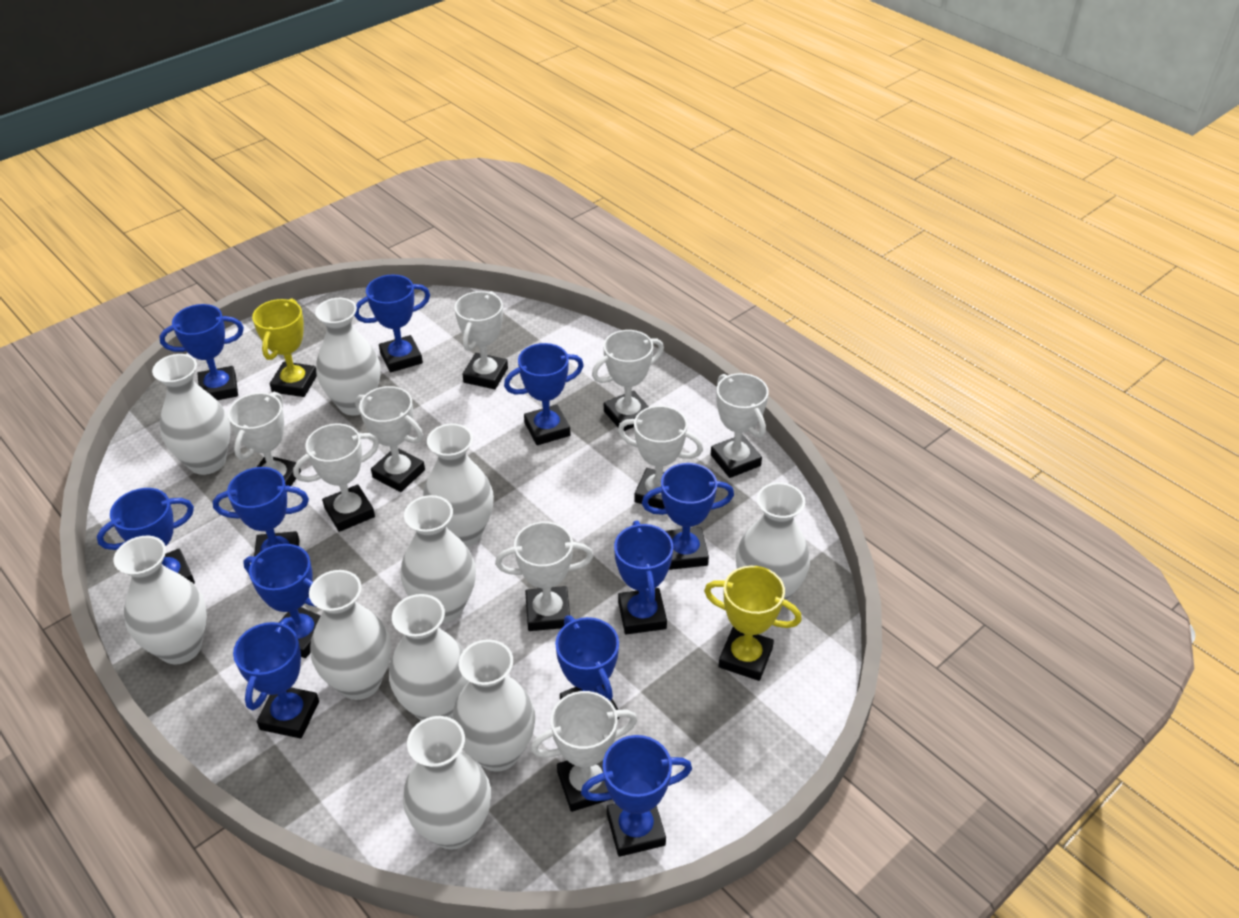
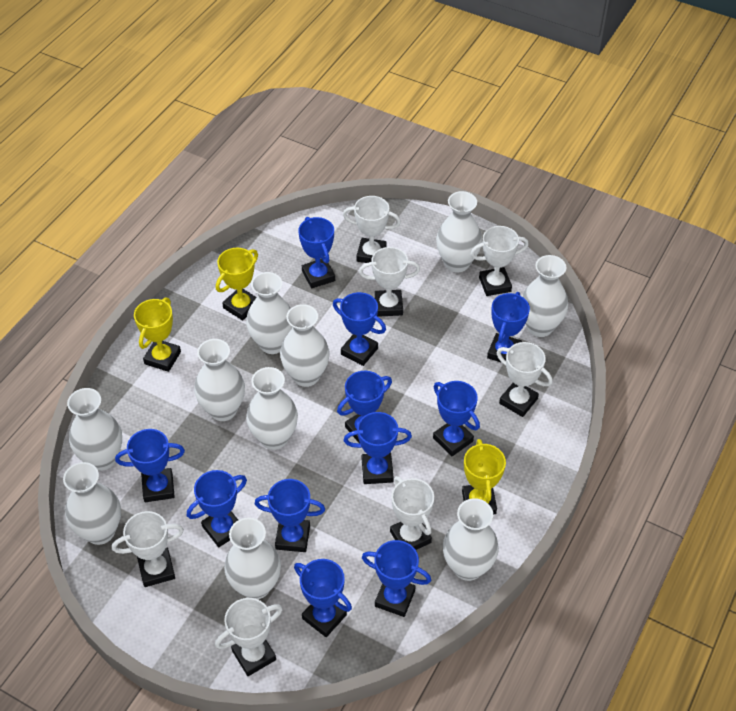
white trophy: 9 -> 7
yellow trophy: 2 -> 3

